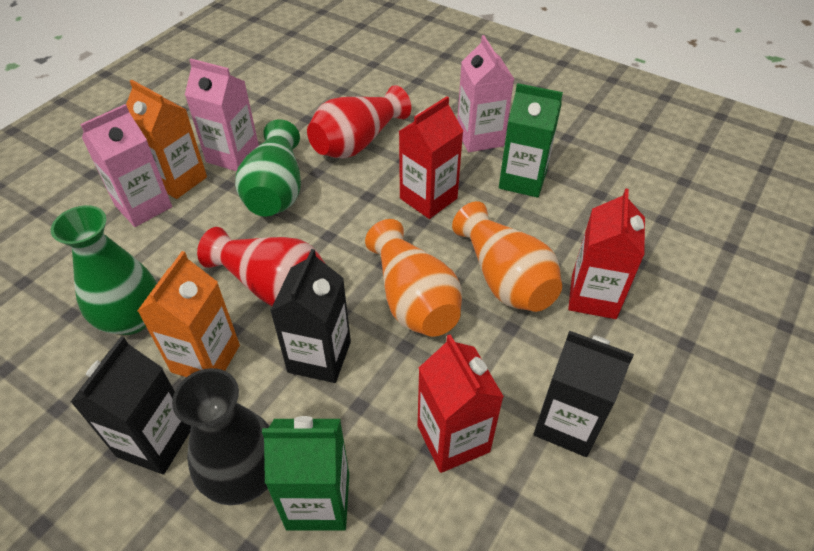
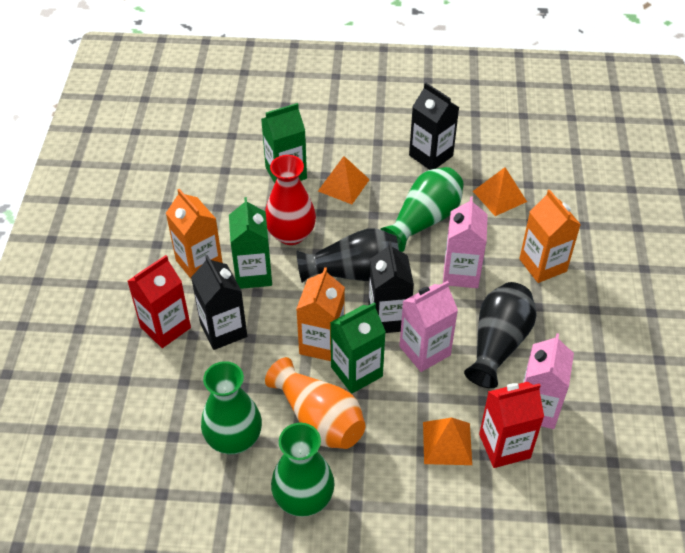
black vase: 1 -> 2
green carton: 2 -> 3
green vase: 2 -> 3
orange carton: 2 -> 3
orange pyramid: 0 -> 3
orange vase: 2 -> 1
red carton: 3 -> 2
red vase: 2 -> 1

